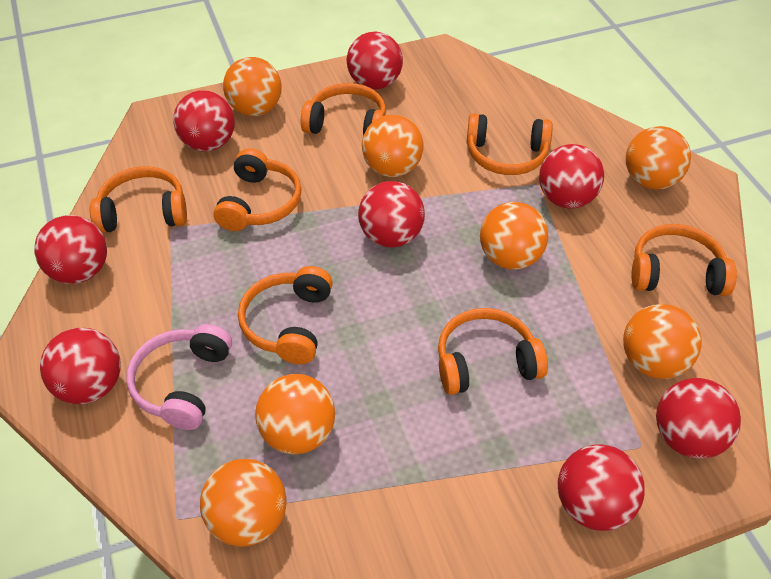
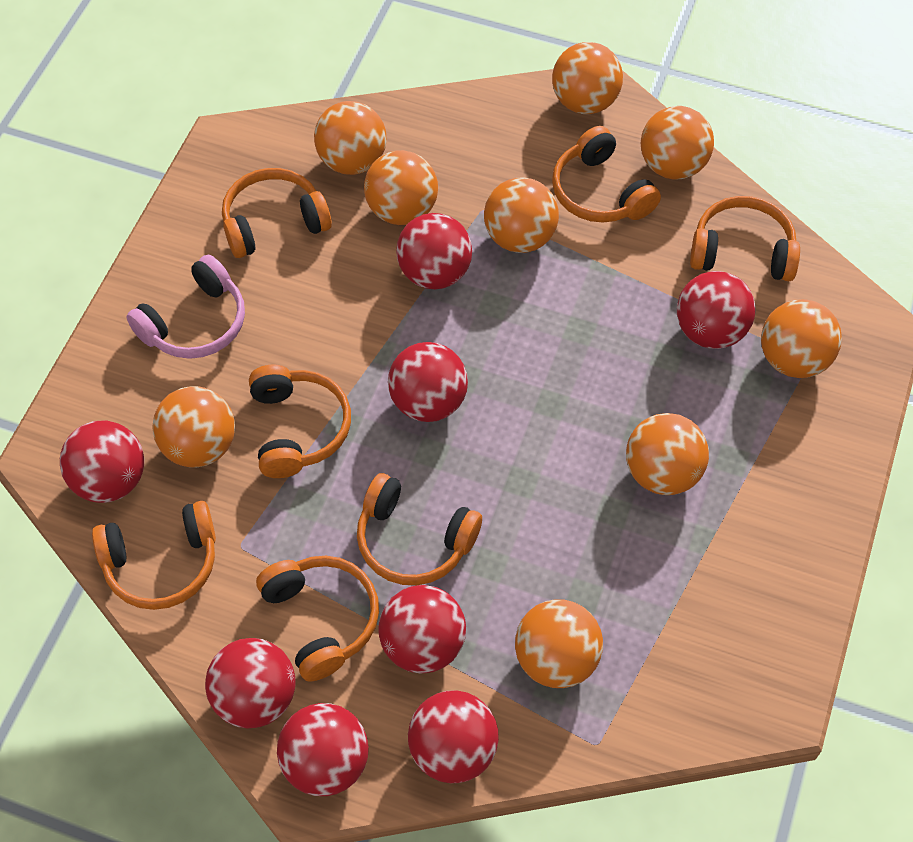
orange ball: 7 -> 9

